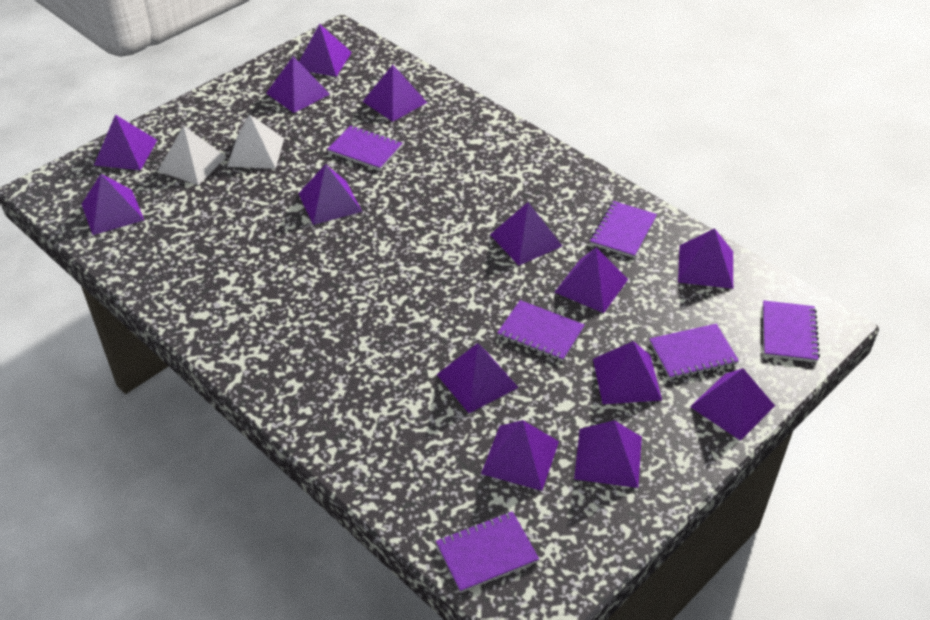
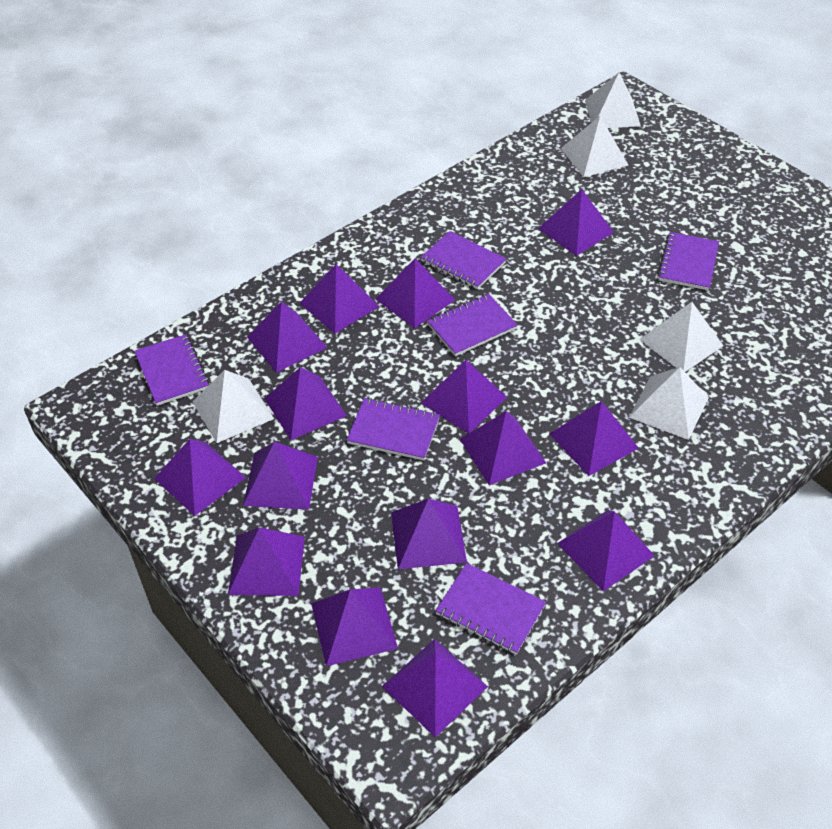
purple pyramid: 14 -> 15
white pyramid: 2 -> 5

